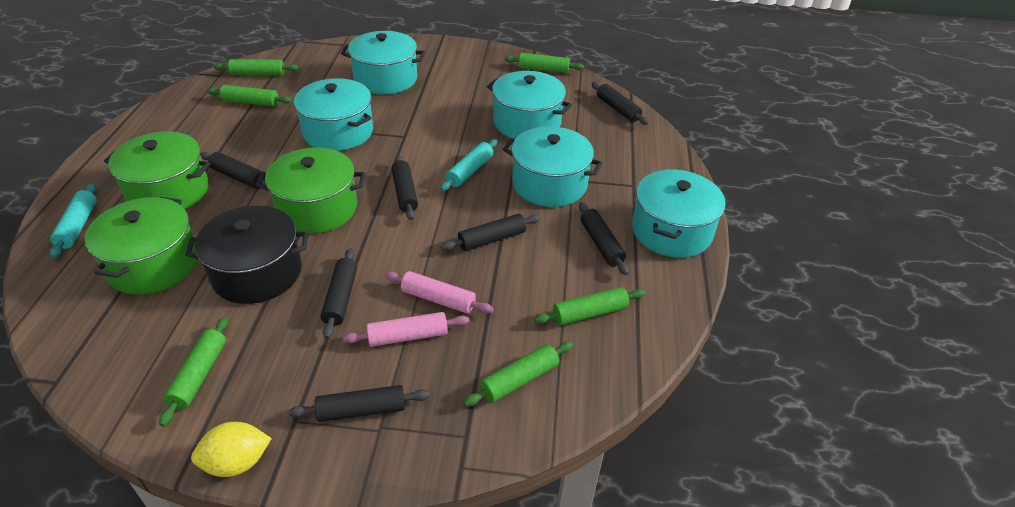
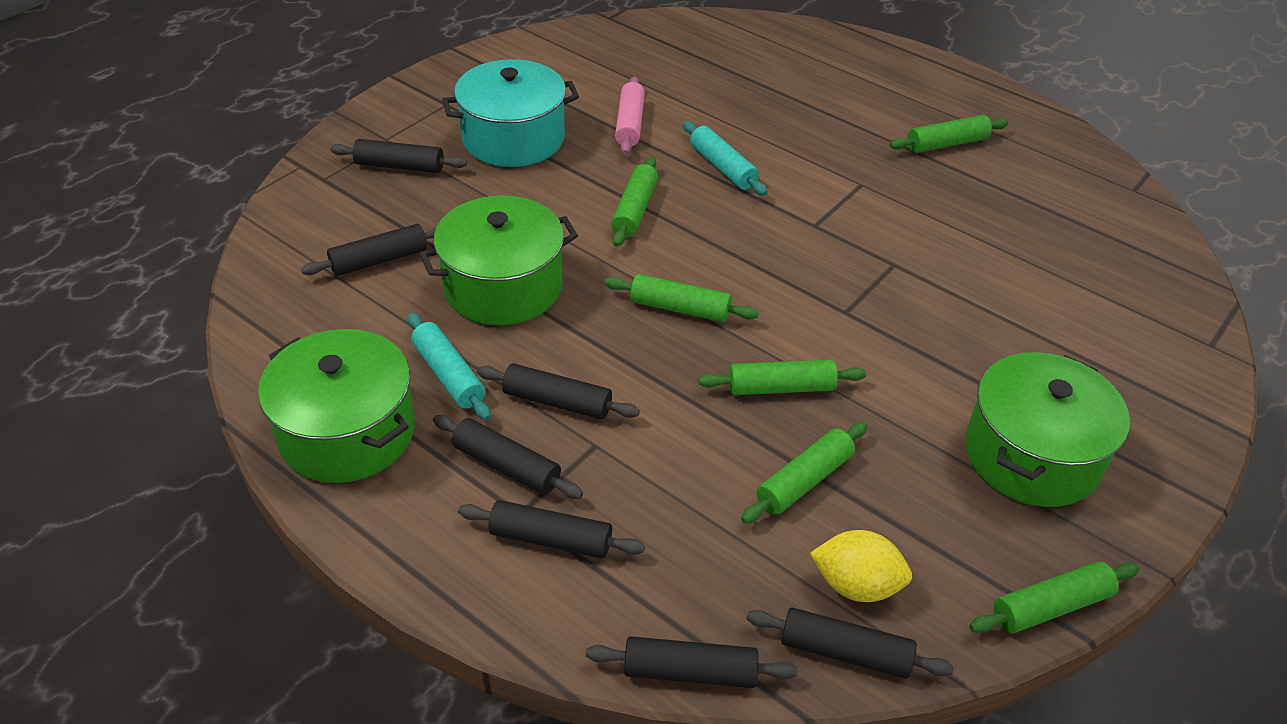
black pot: 1 -> 0
pink rolling pin: 2 -> 1
turquoise pot: 5 -> 1

